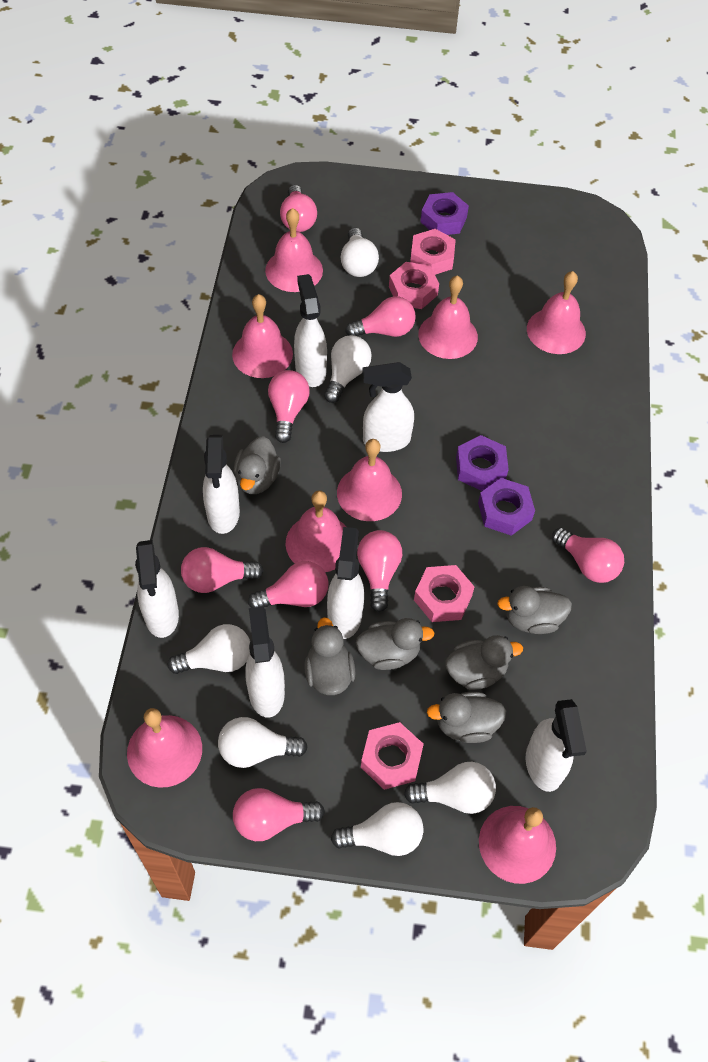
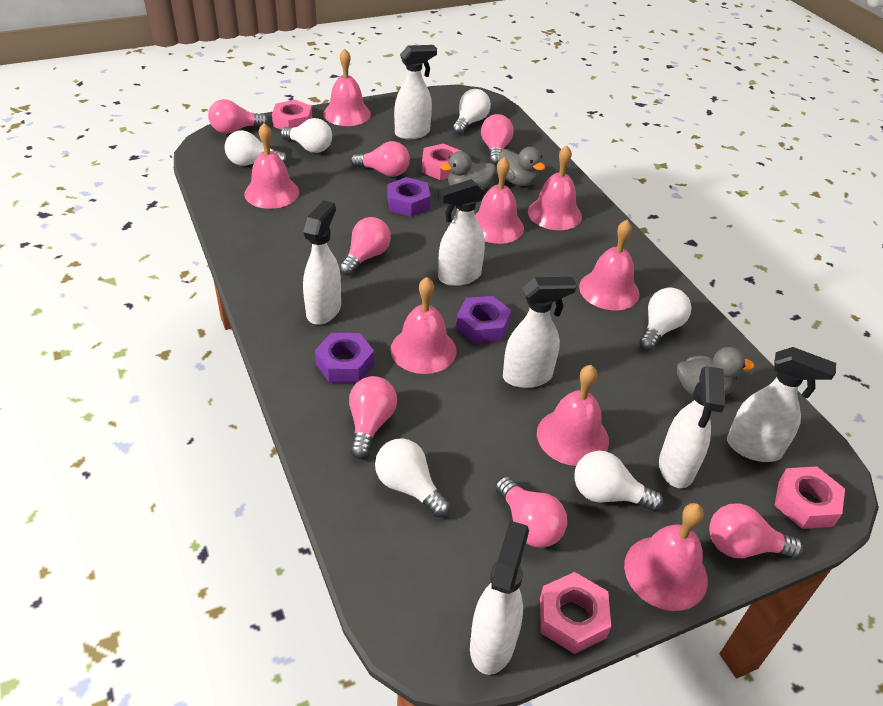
grey duck: 6 -> 3
pink light bulb: 8 -> 7

